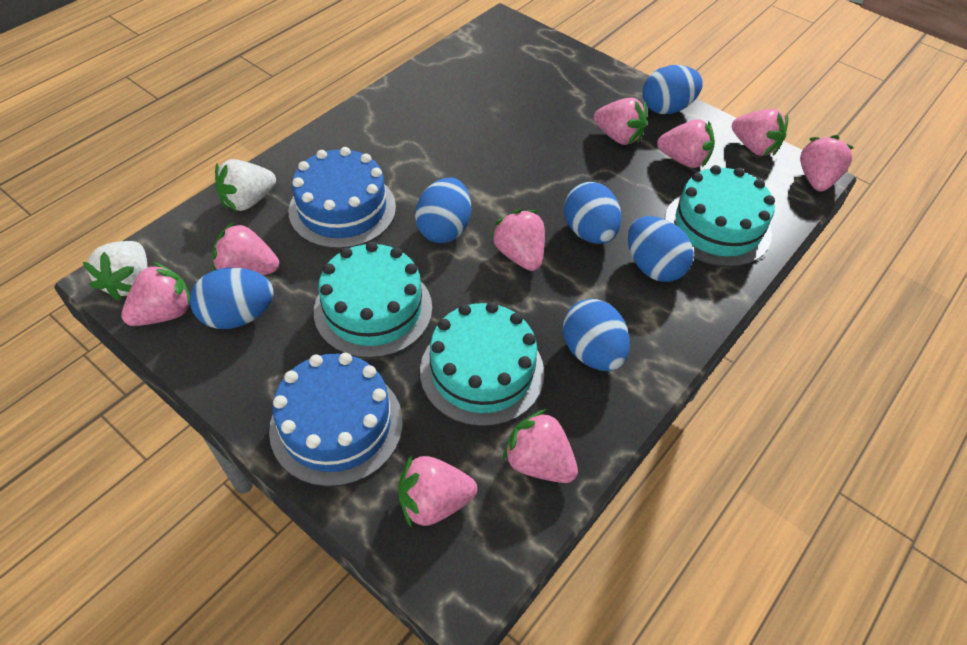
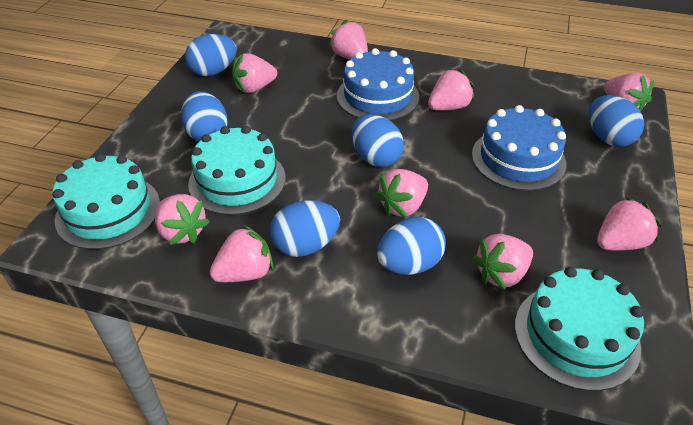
white strawberry: 2 -> 0

